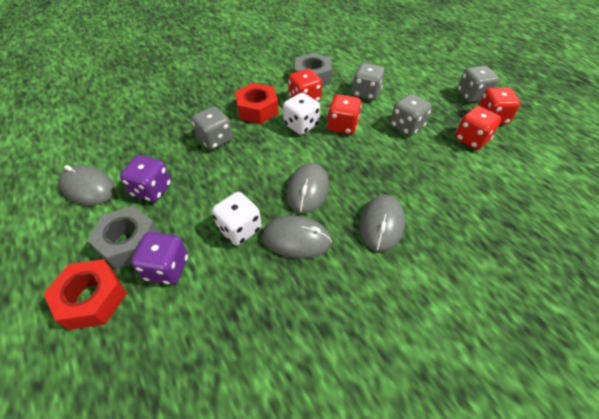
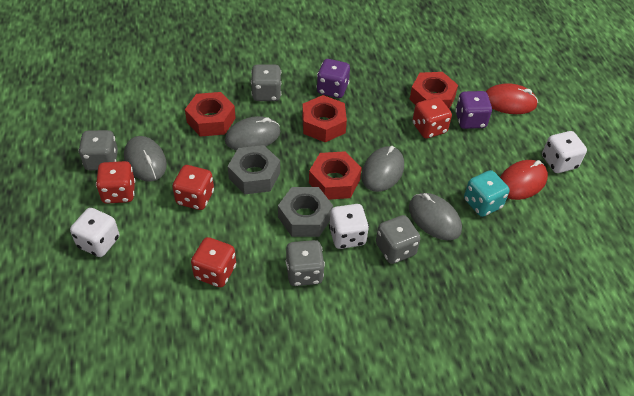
red mouse: 0 -> 2
red nut: 2 -> 4
turquoise dice: 0 -> 1
white dice: 2 -> 3

